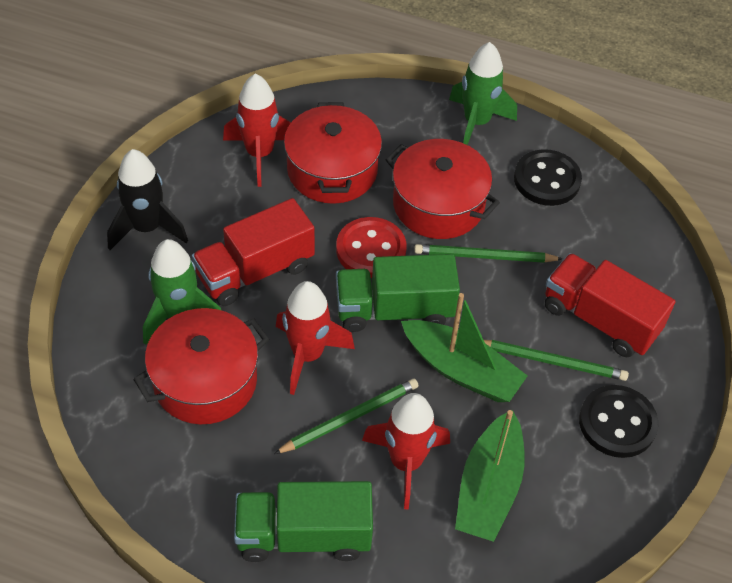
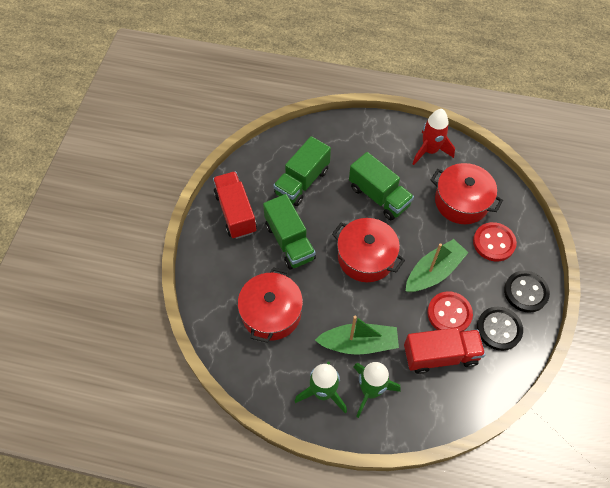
black rocket: 1 -> 0
green pencil: 3 -> 0
green truck: 2 -> 3
red button: 1 -> 2
red rocket: 3 -> 1

